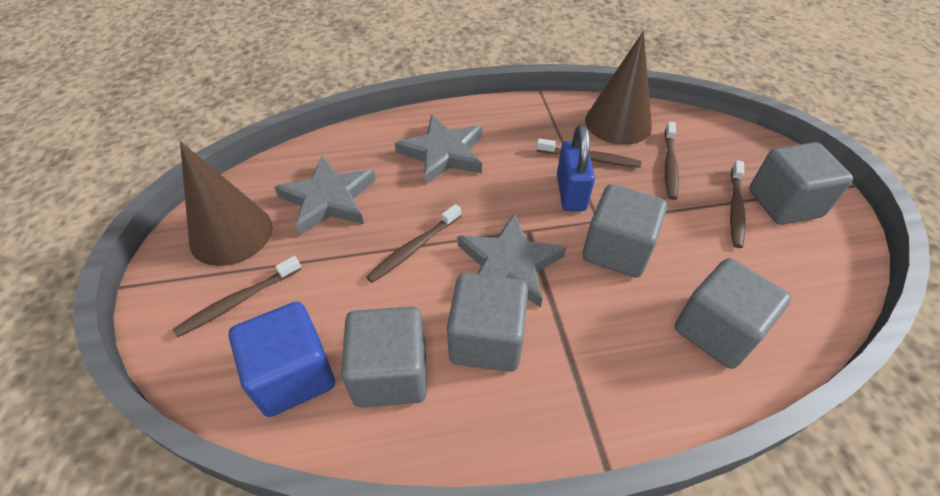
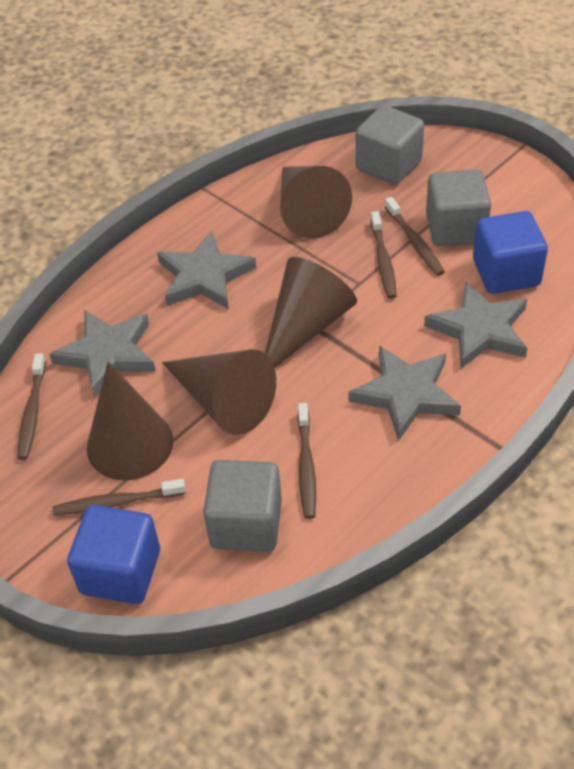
blue cube: 1 -> 2
blue padlock: 1 -> 0
brown cone: 2 -> 4
grey cube: 5 -> 3
grey star: 3 -> 4

